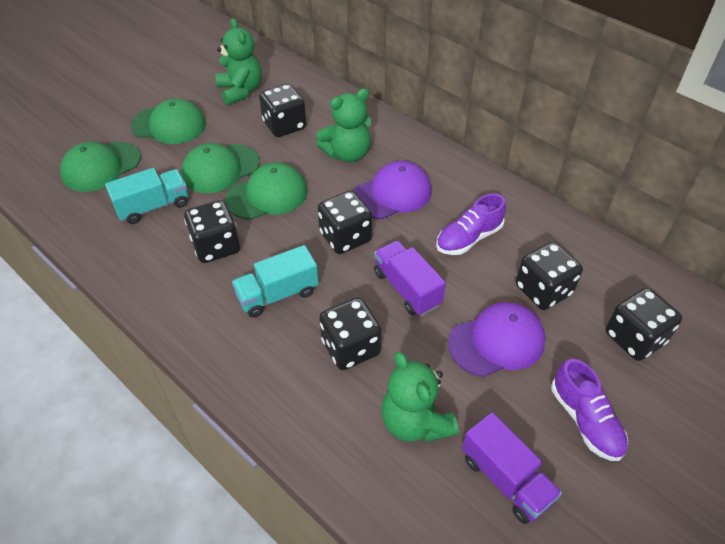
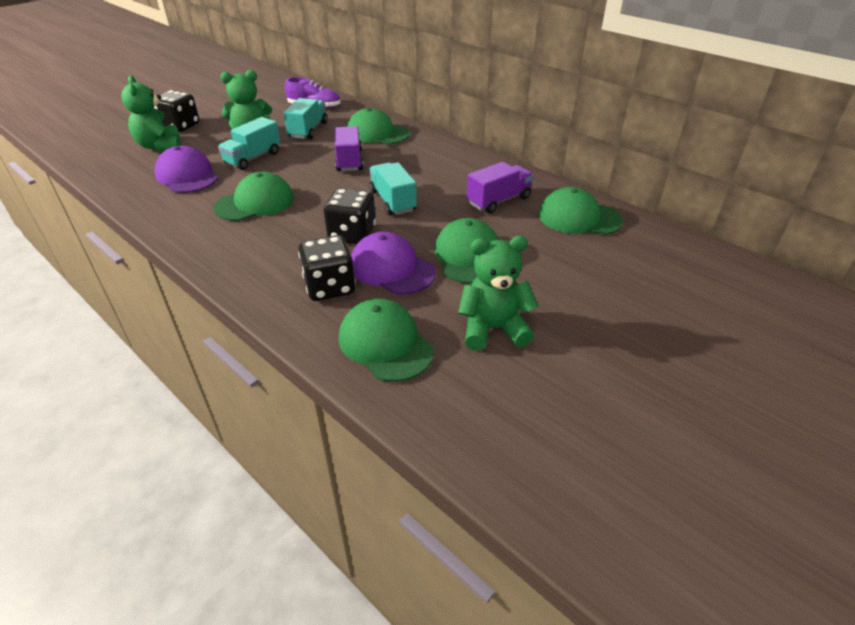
black dice: 6 -> 3
green cap: 4 -> 5
purple shoe: 2 -> 1
turquoise truck: 2 -> 3

